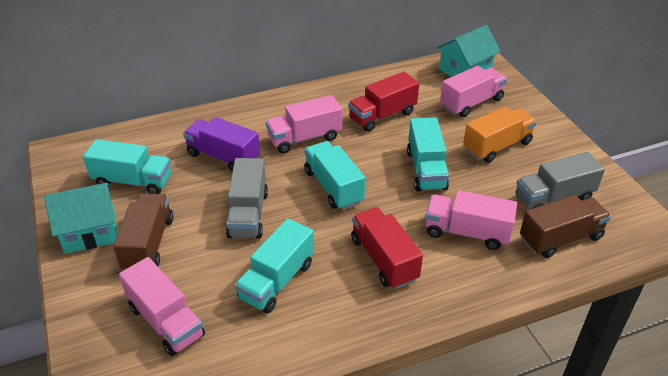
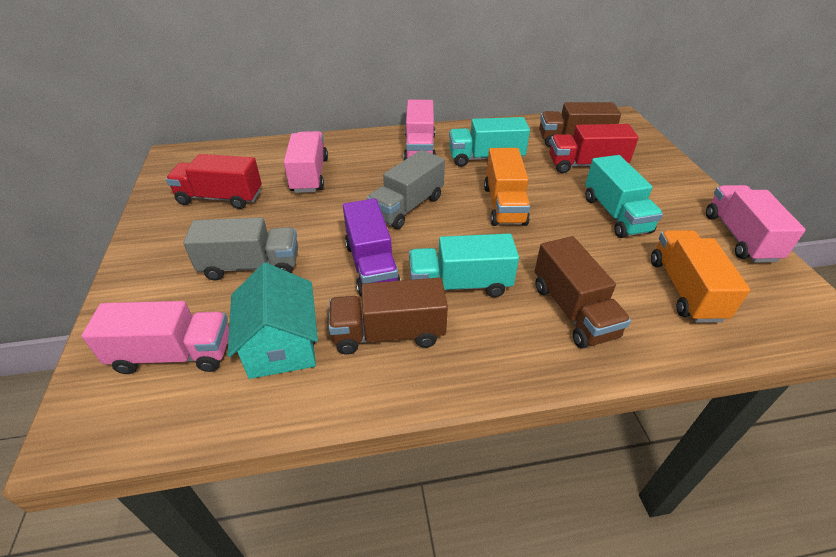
brown truck: 2 -> 3
orange truck: 1 -> 2
turquoise house: 2 -> 1
turquoise truck: 4 -> 3

